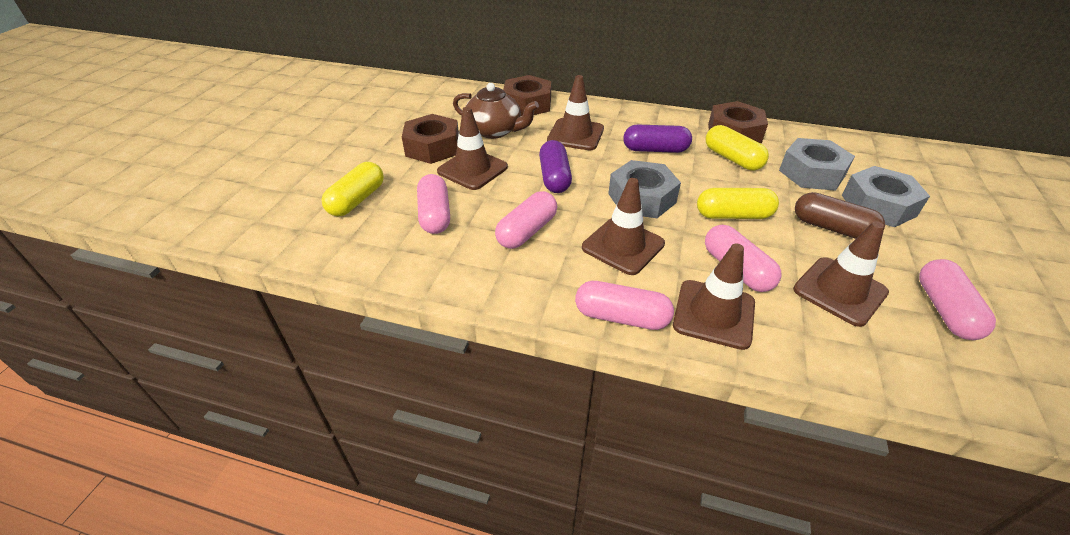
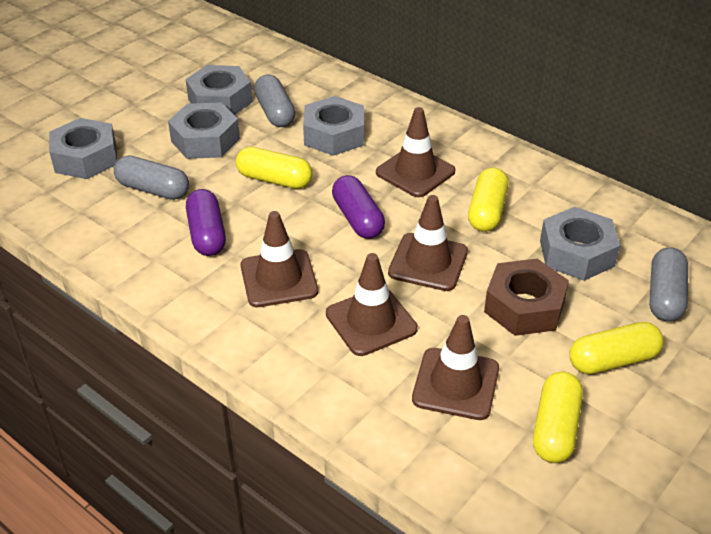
brown capsule: 1 -> 0
brown nut: 3 -> 1
brown teapot: 1 -> 0
grey capsule: 0 -> 3
grey nut: 3 -> 5
pink capsule: 5 -> 0
yellow capsule: 3 -> 4

